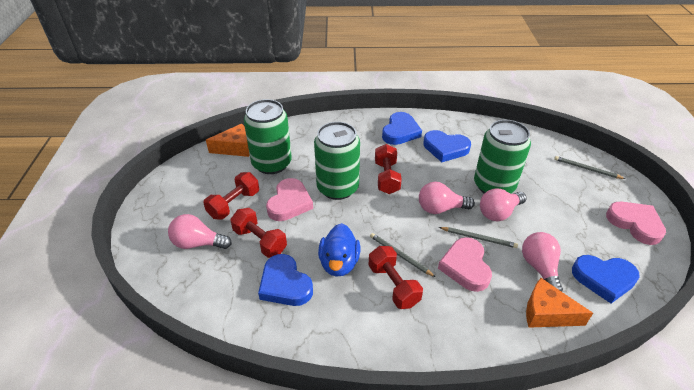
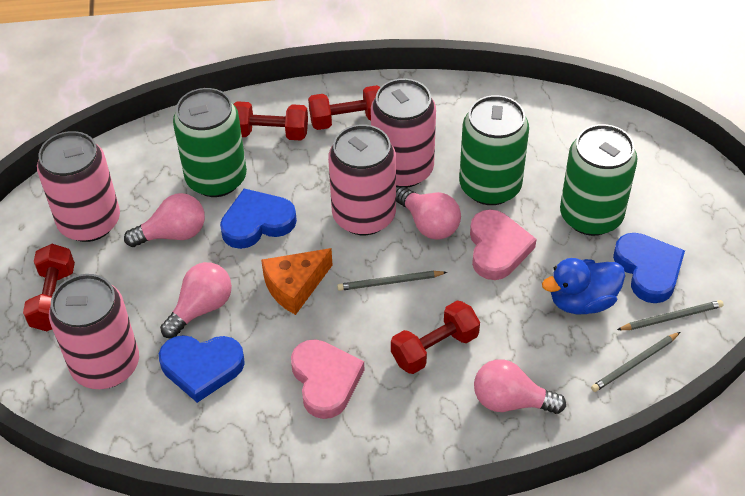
blue heart: 4 -> 3
orange cheese: 2 -> 1
pink can: 0 -> 4
pink heart: 3 -> 2

